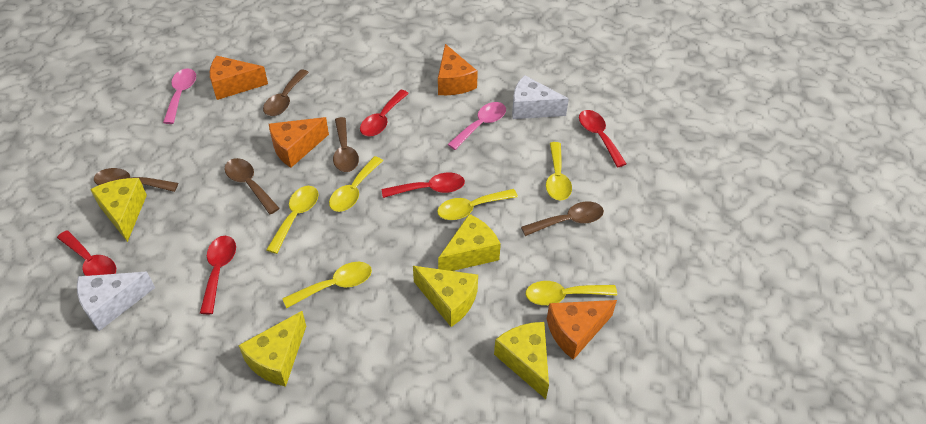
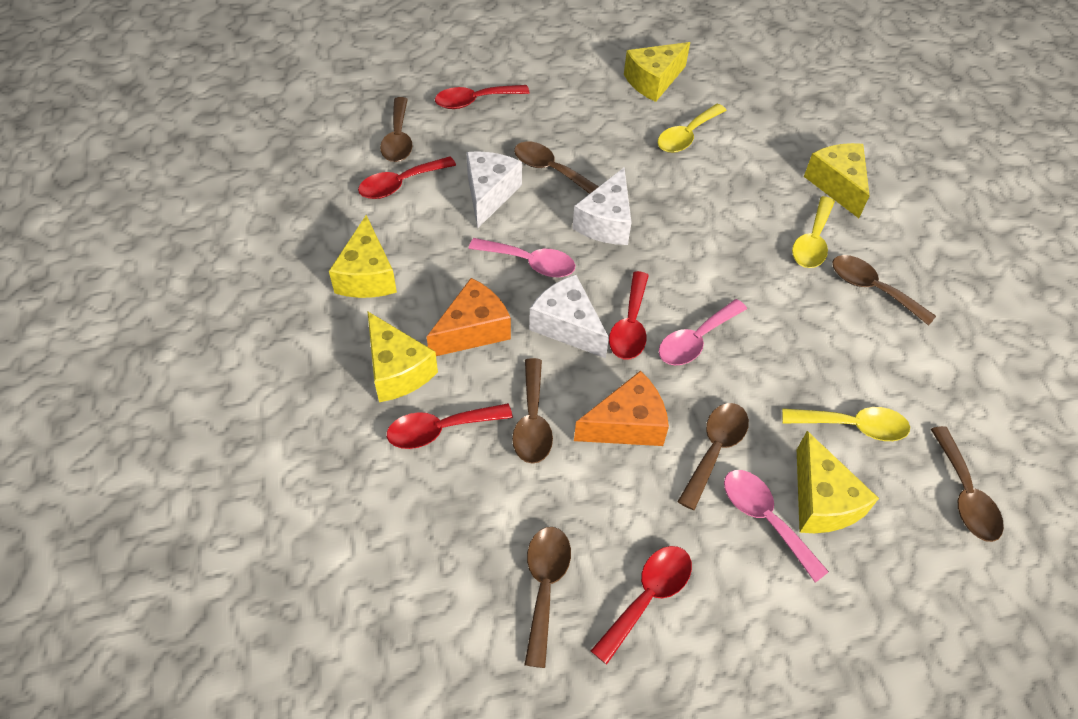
brown spoon: 5 -> 7
orange cheese: 4 -> 2
pink spoon: 2 -> 3
white cheese: 2 -> 3
yellow spoon: 6 -> 3

